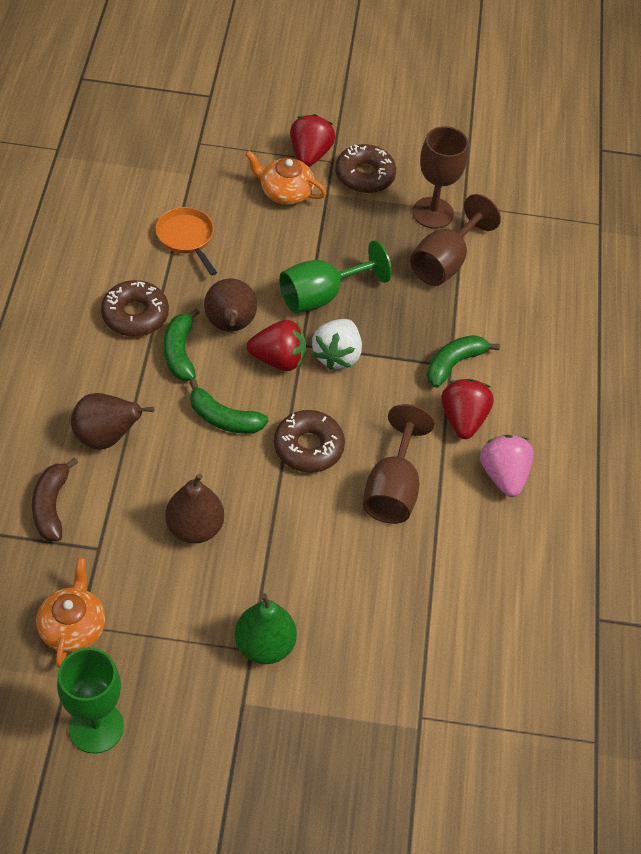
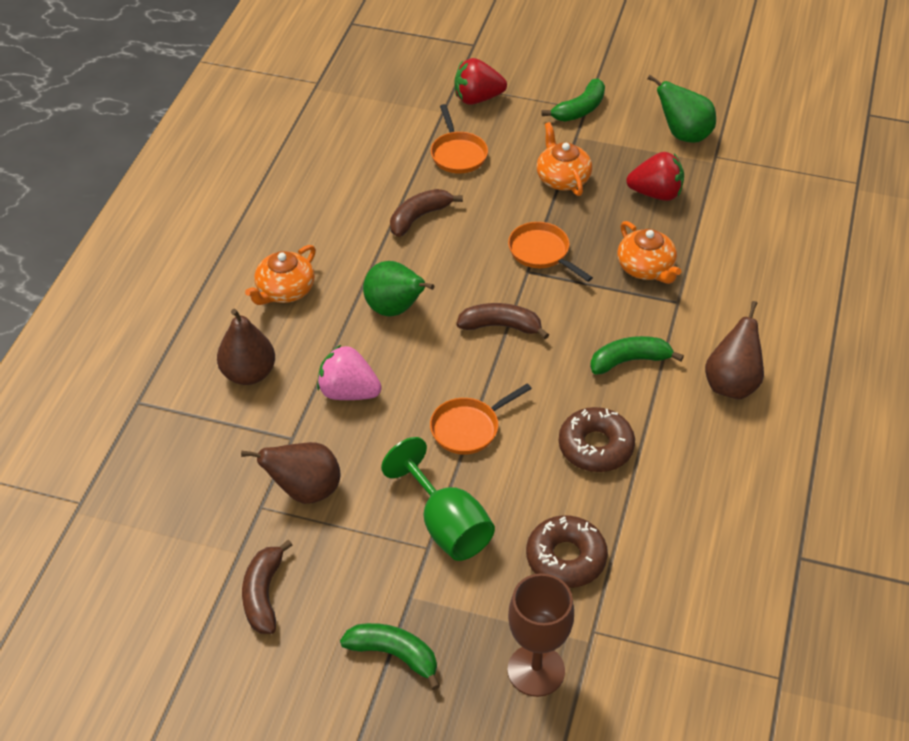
brown banana: 1 -> 3
brown donut: 3 -> 2
brown goblet: 3 -> 1
green goblet: 2 -> 1
green pear: 1 -> 2
orange pan: 1 -> 3
orange teapot: 2 -> 3
red strawberry: 3 -> 2
white strawberry: 1 -> 0

